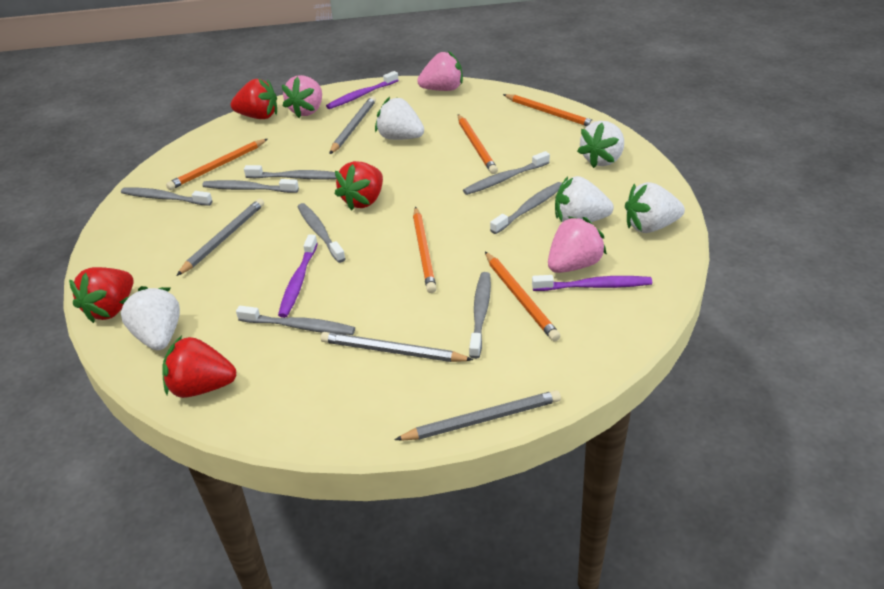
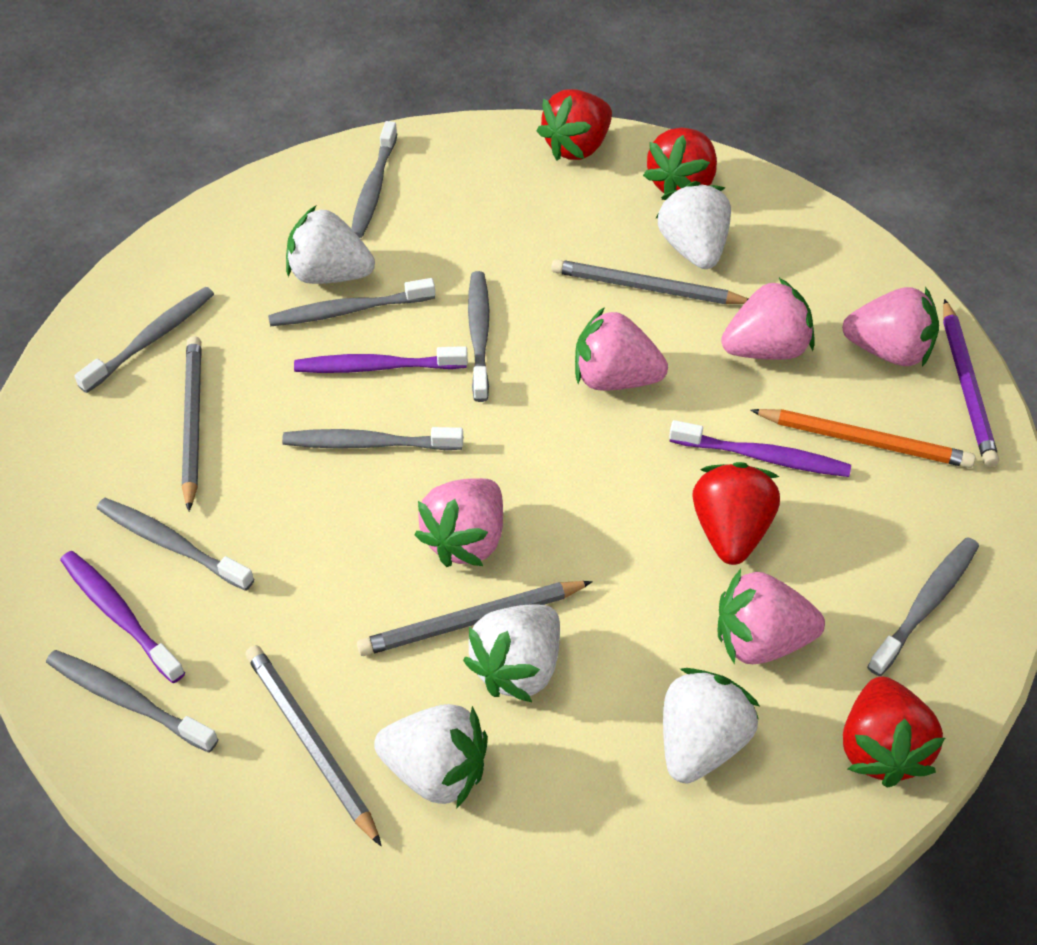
orange pencil: 5 -> 1
pink strawberry: 3 -> 5
purple pencil: 0 -> 1

